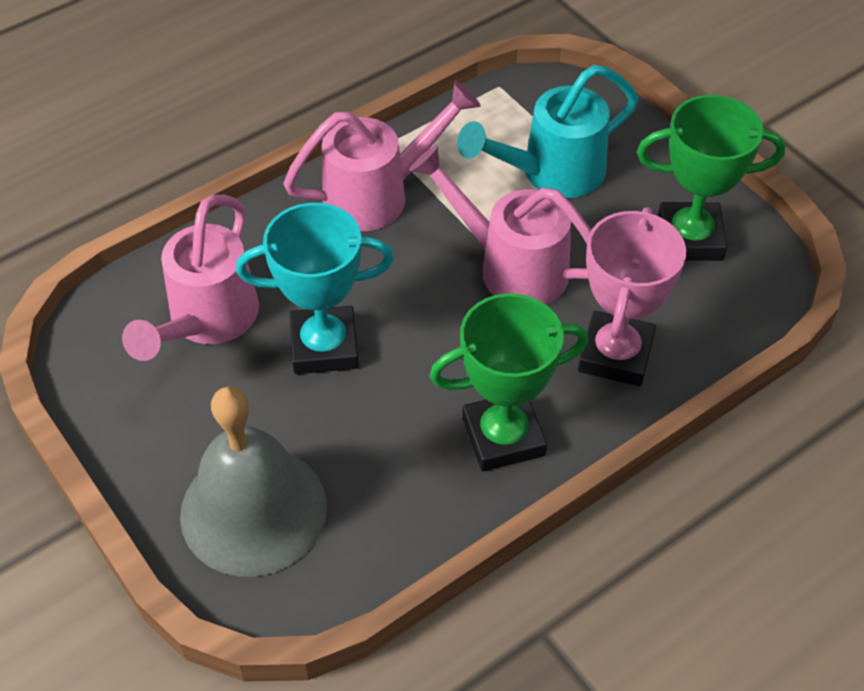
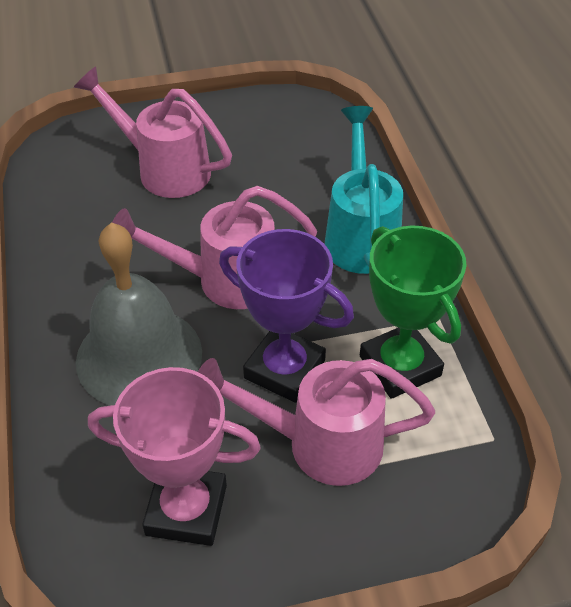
green trophy: 2 -> 1
purple trophy: 0 -> 1
turquoise trophy: 1 -> 0

